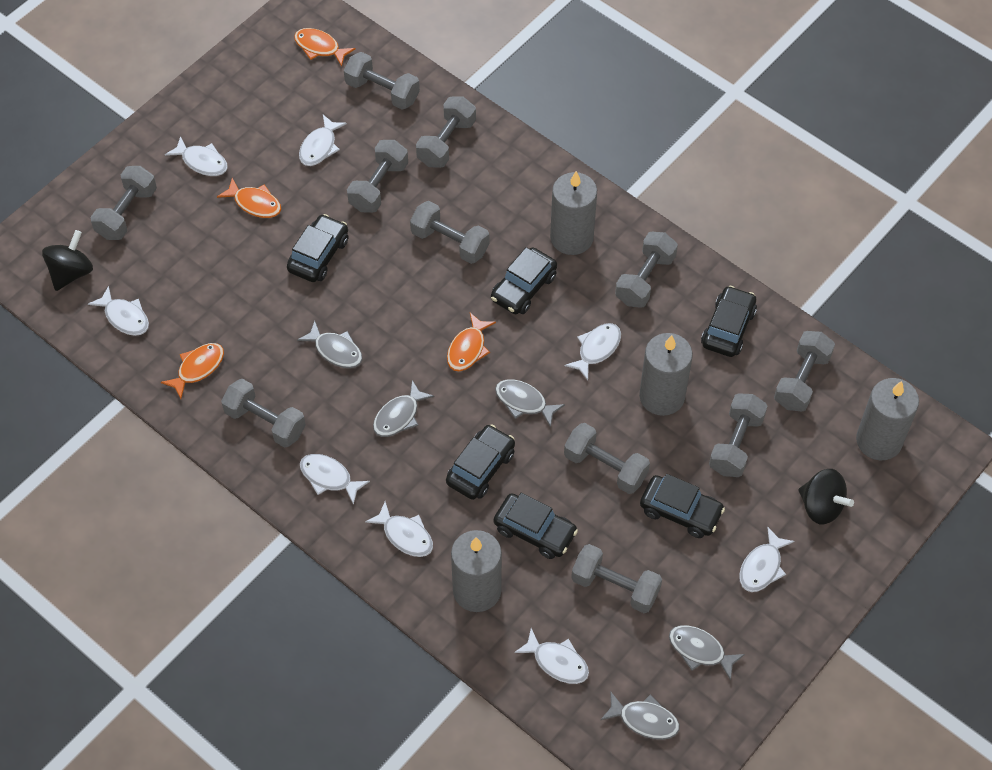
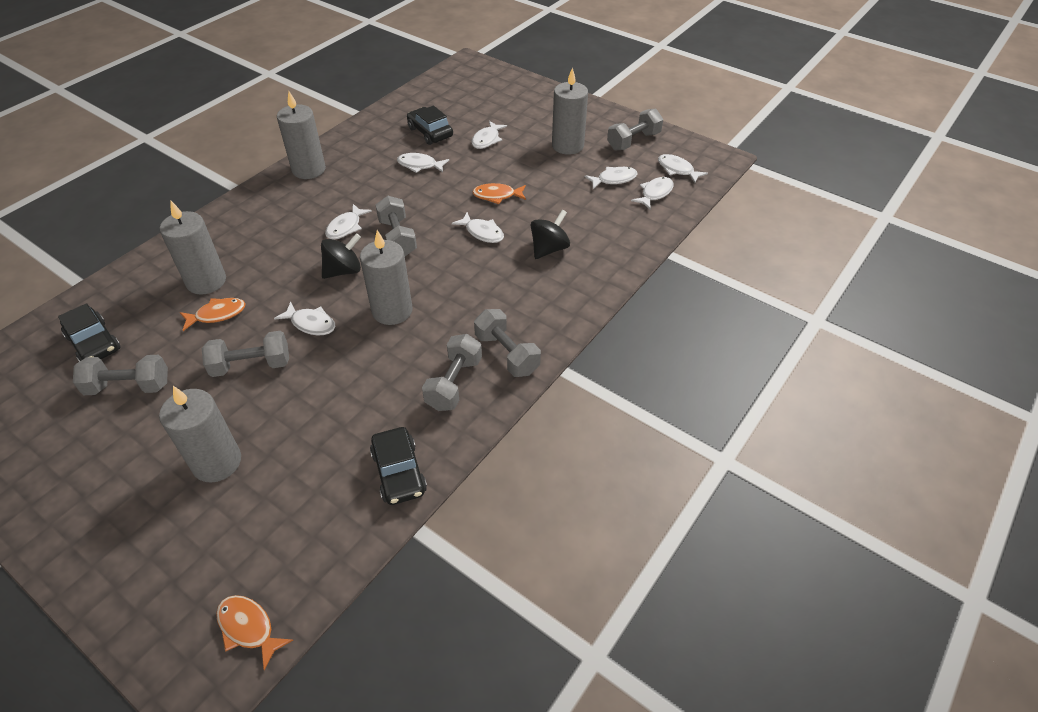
black car: 6 -> 3
grey candle: 4 -> 5
grey dumbbell: 11 -> 6
grey fish: 5 -> 0
orange fish: 4 -> 3

